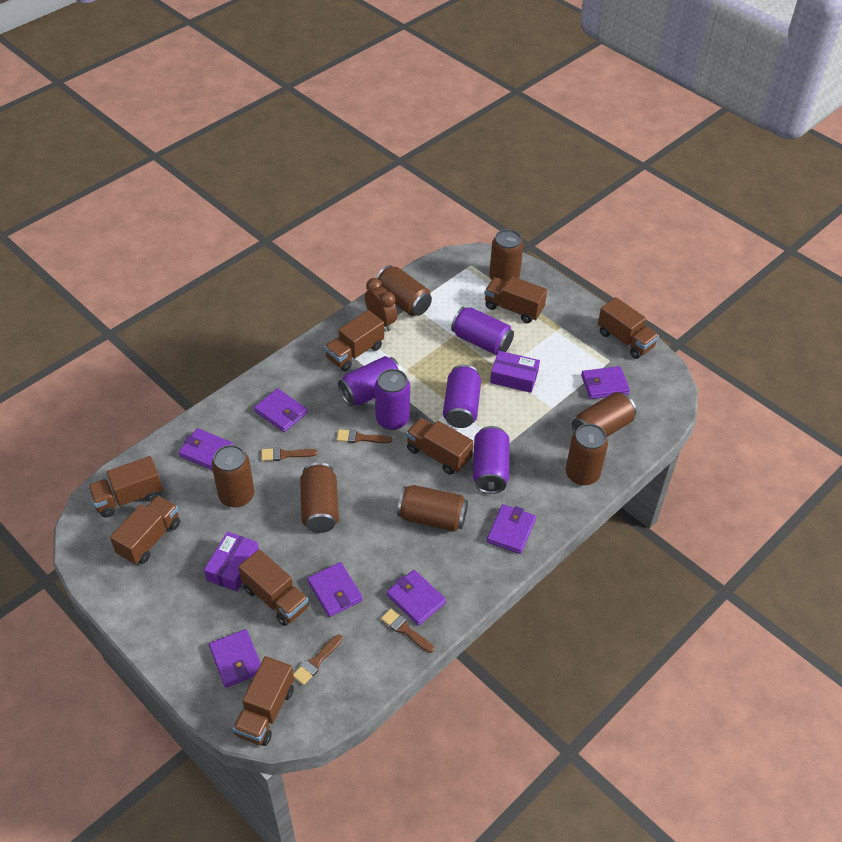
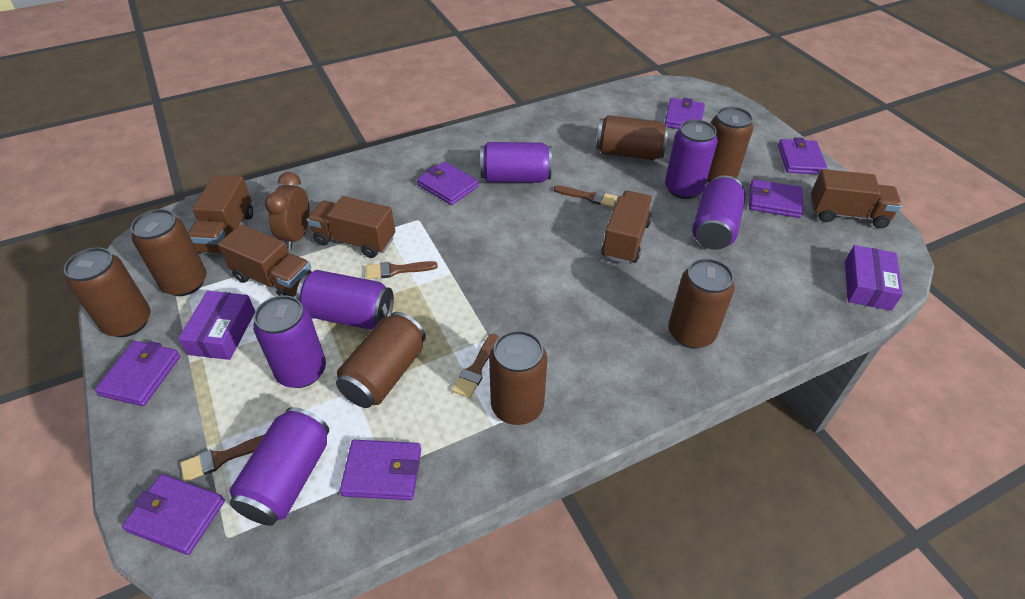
brown truck: 8 -> 5
purple can: 5 -> 6

